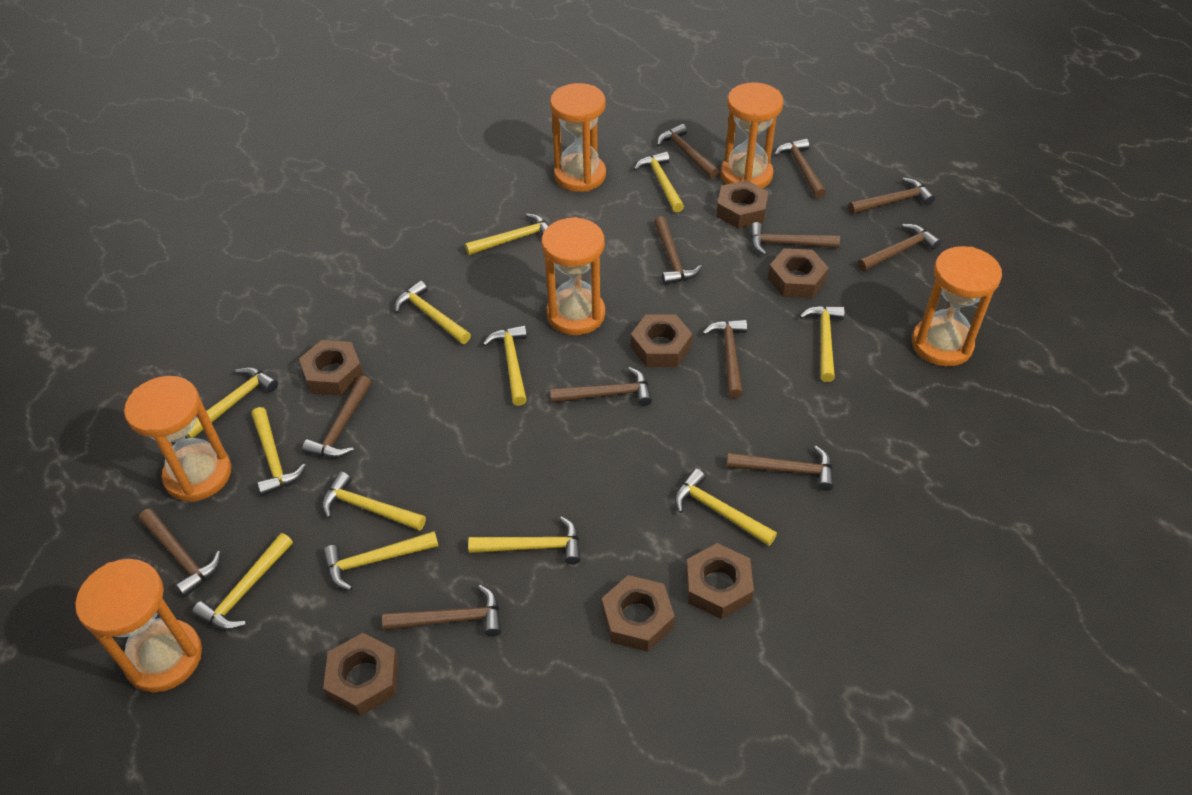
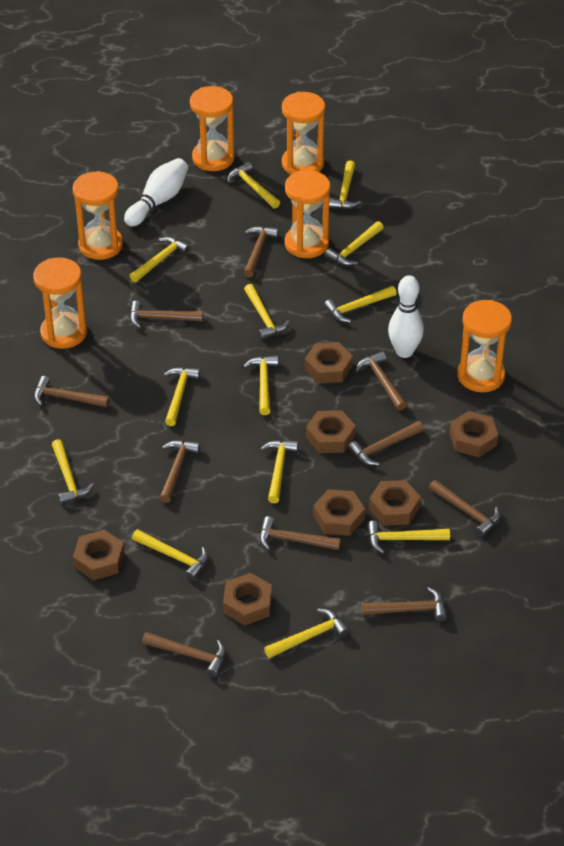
brown hammer: 12 -> 10
white bowling pin: 0 -> 2
yellow hammer: 12 -> 13

